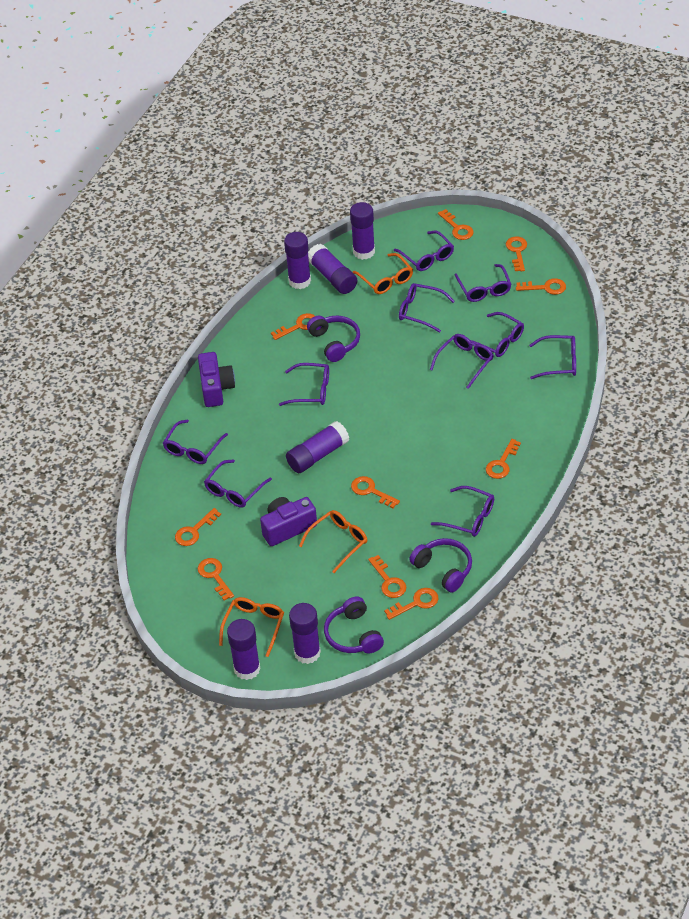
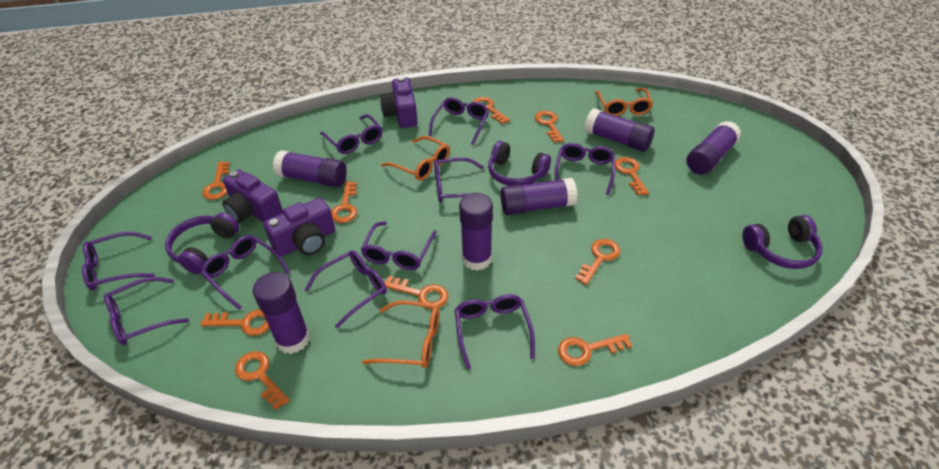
purple camera: 2 -> 3

